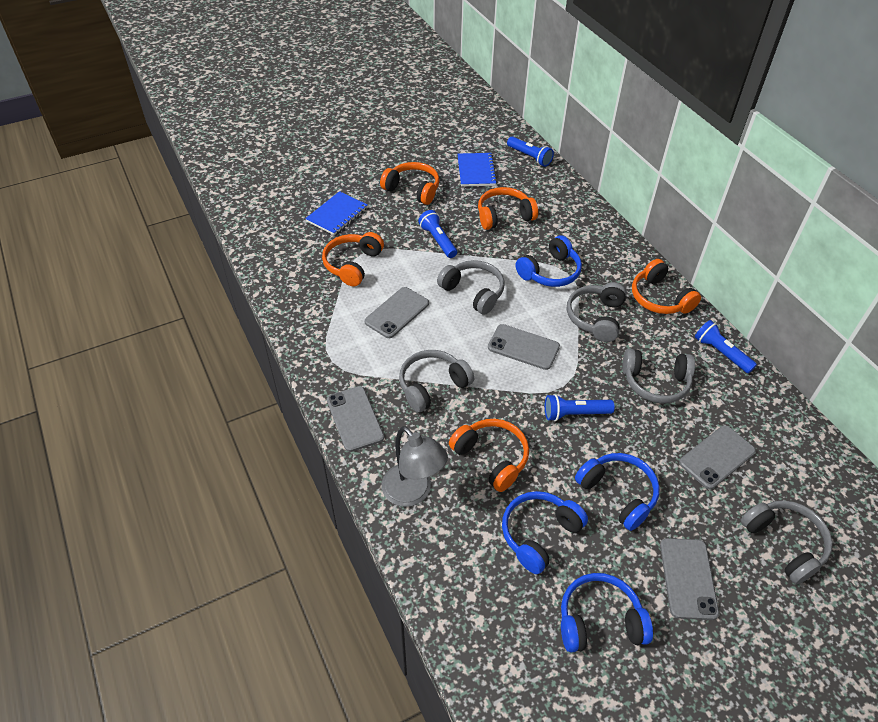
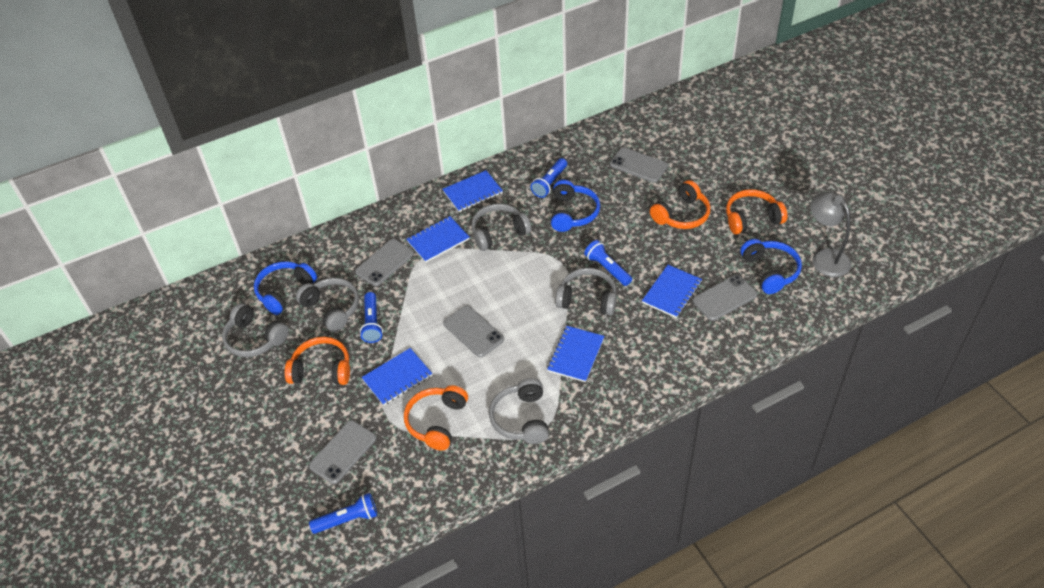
blue headphones: 4 -> 3
blue notebook: 2 -> 5
orange headphones: 5 -> 4

